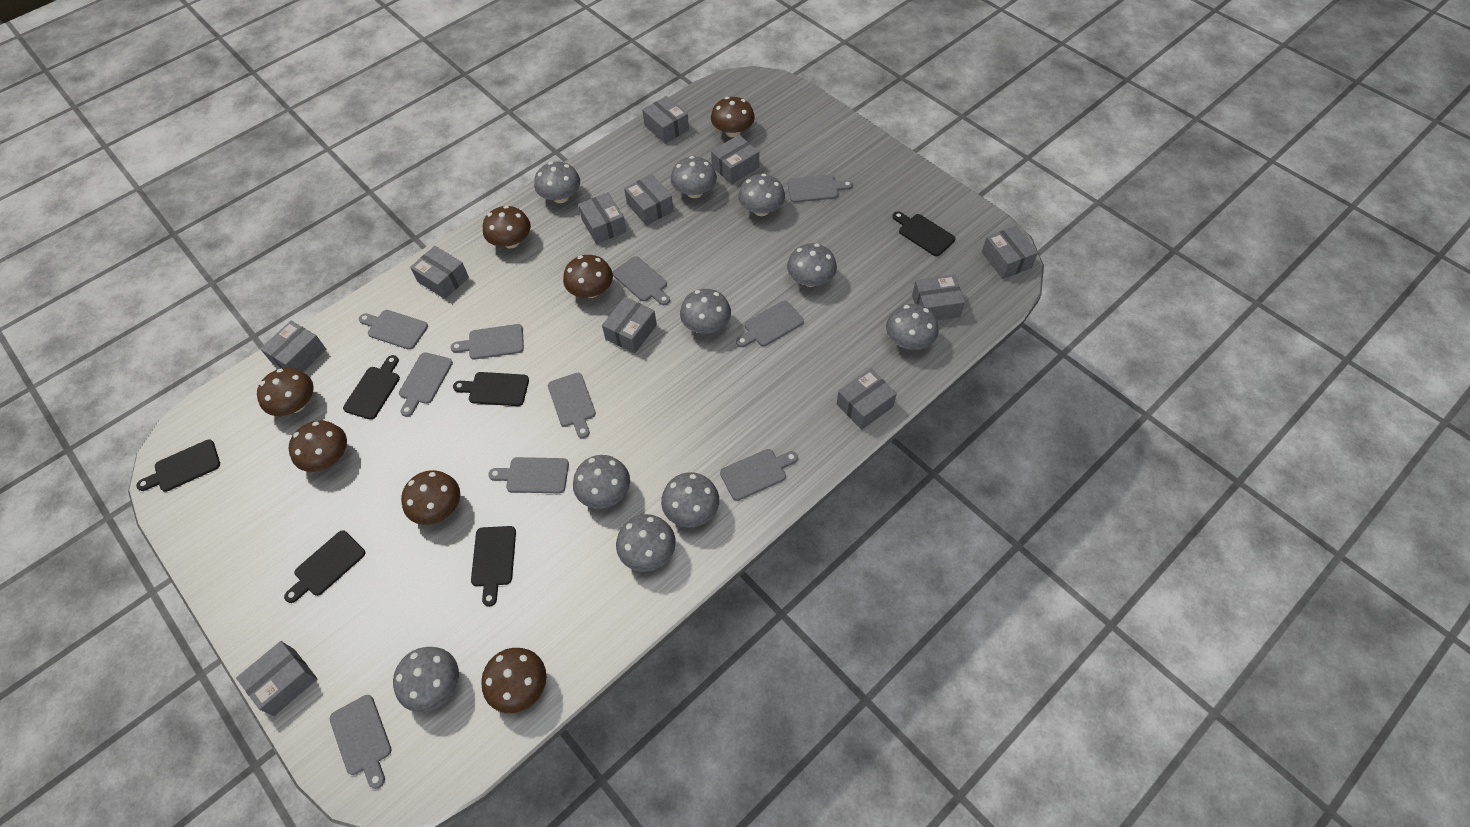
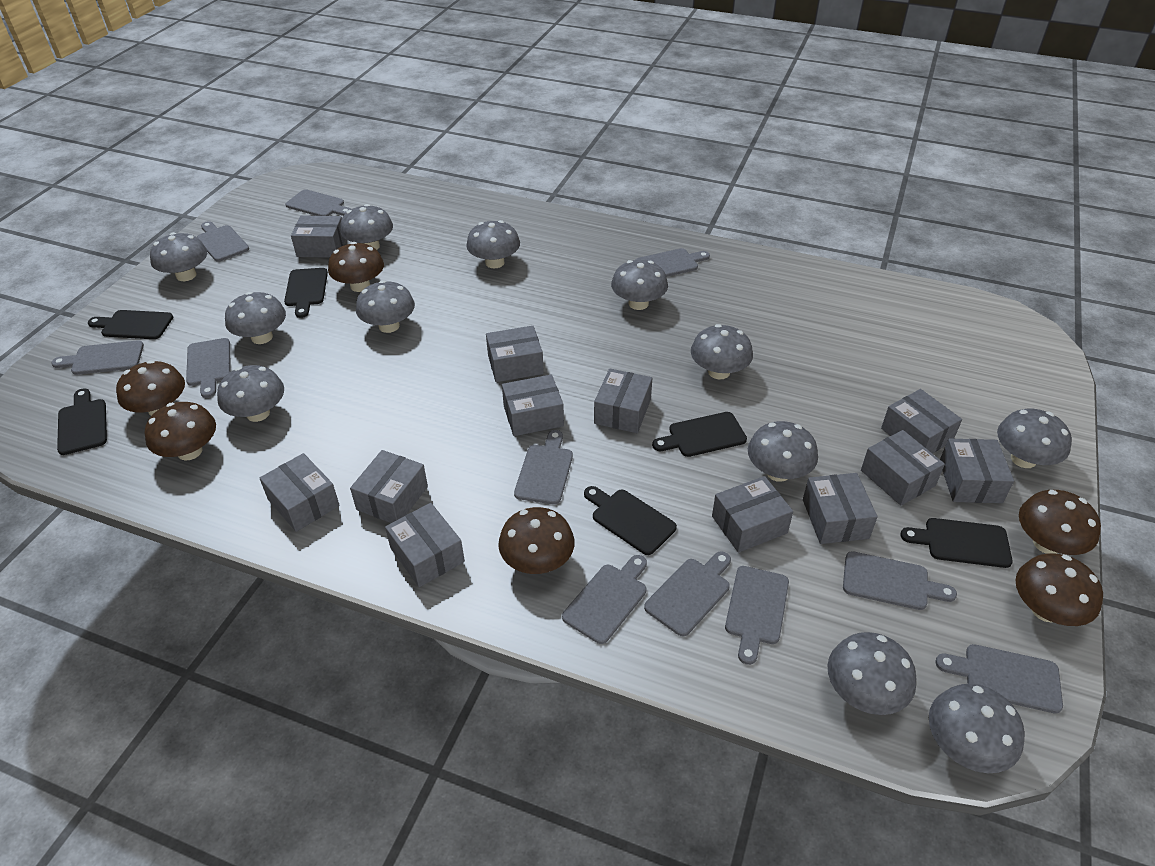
brown mushroom: 7 -> 6
grey box: 11 -> 12
grey cutting board: 10 -> 11
grey mushroom: 10 -> 12

